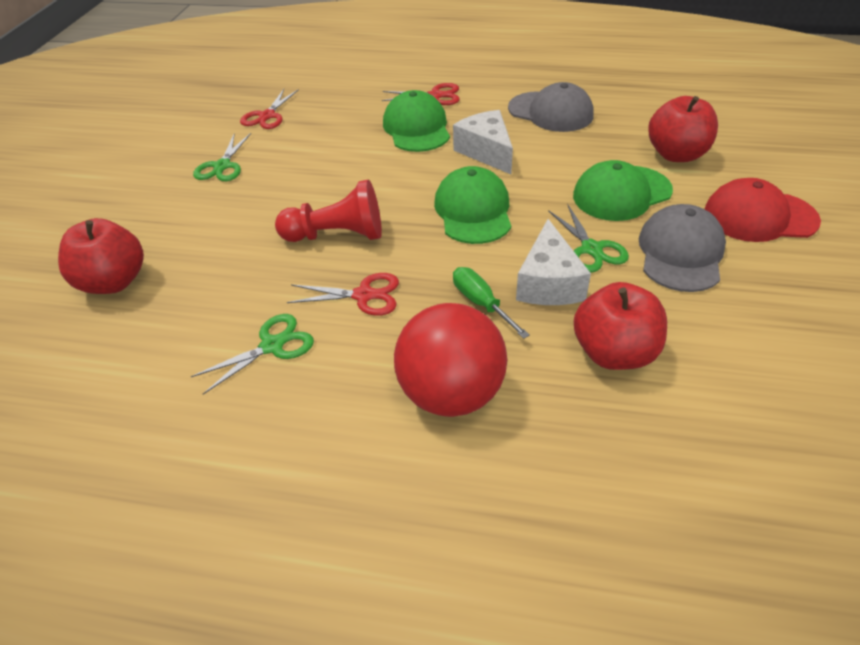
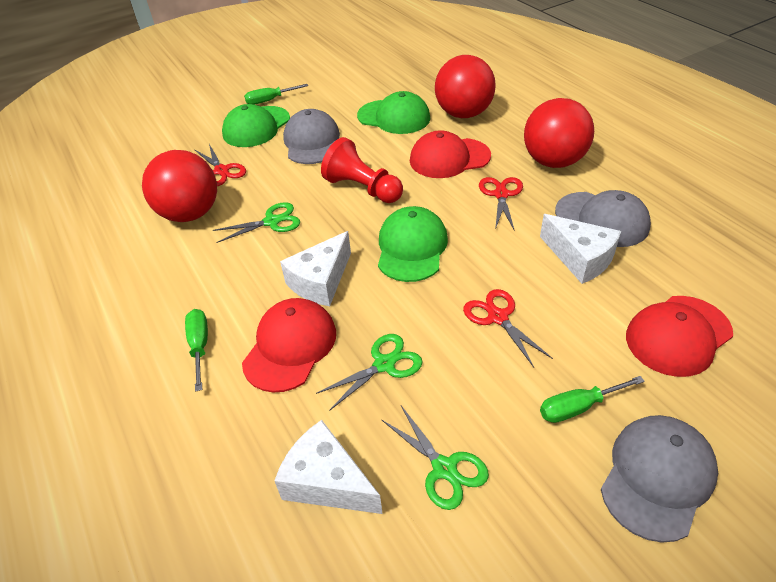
green screwdriver: 1 -> 3
grey cap: 2 -> 3
red apple: 3 -> 0
red ball: 1 -> 3
red cap: 1 -> 3
white cheese: 2 -> 3

